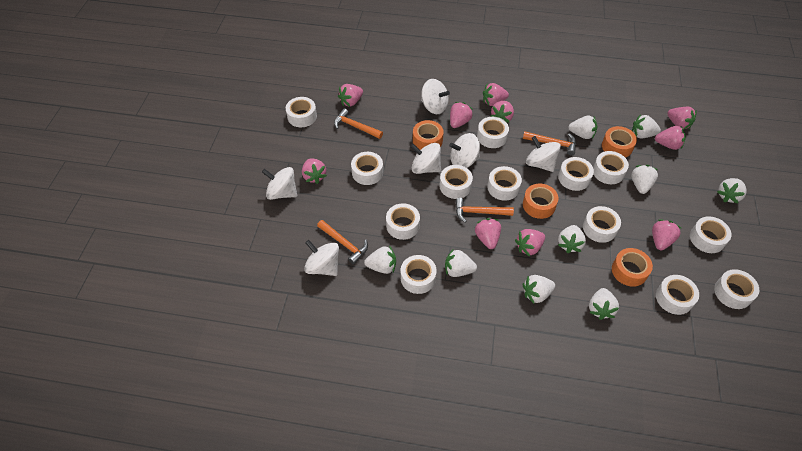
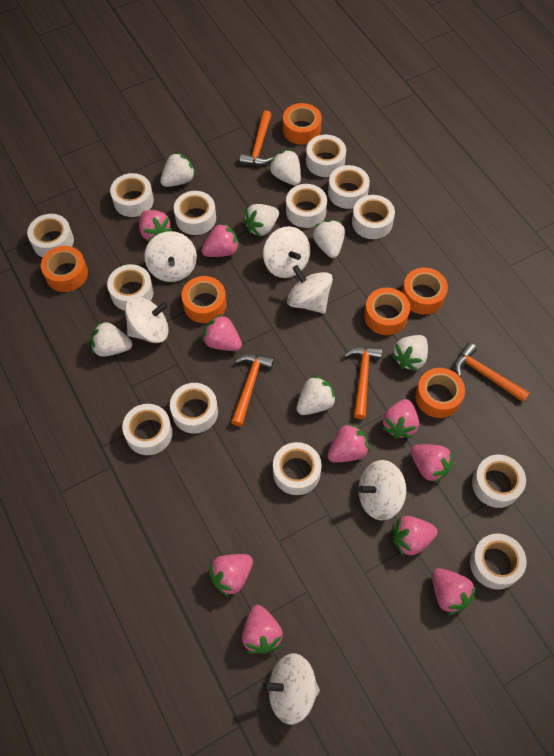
orange tape: 4 -> 6
white strawberry: 9 -> 7

